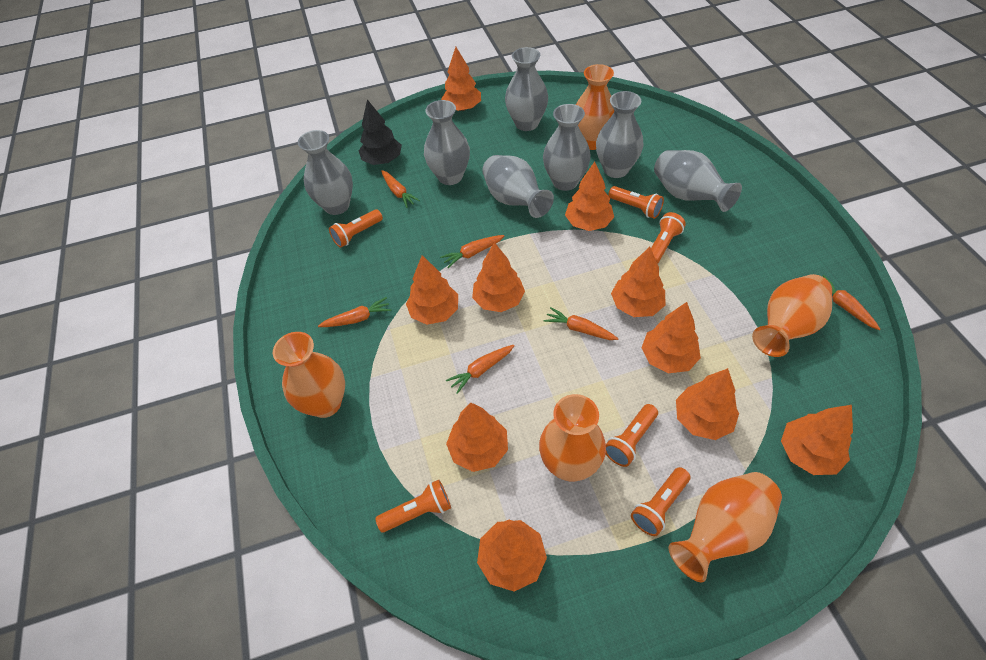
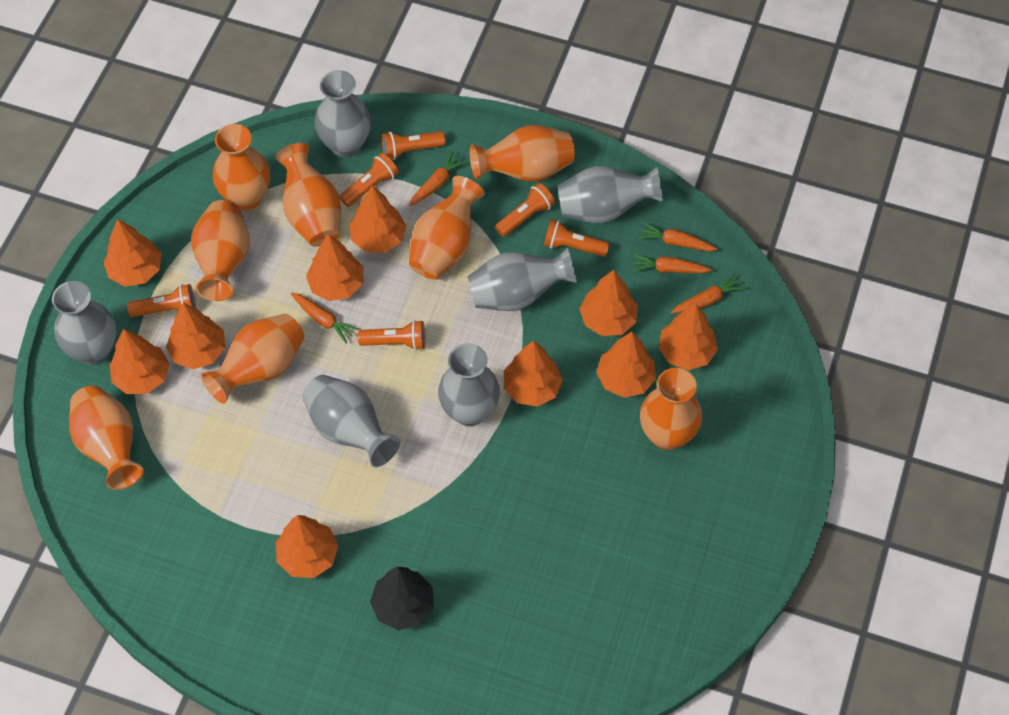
grey vase: 7 -> 6
orange carrot: 6 -> 5
orange vase: 5 -> 8

